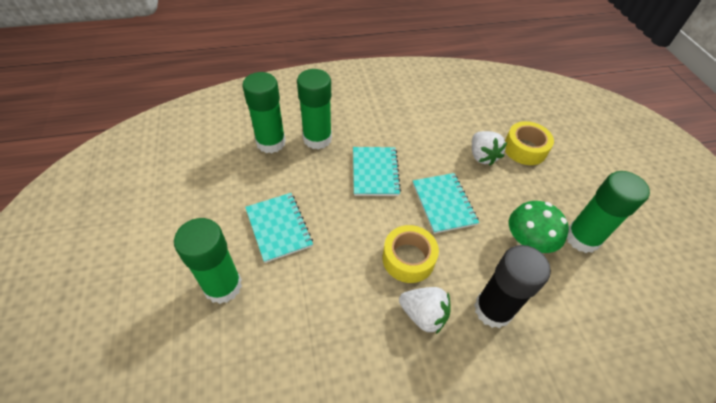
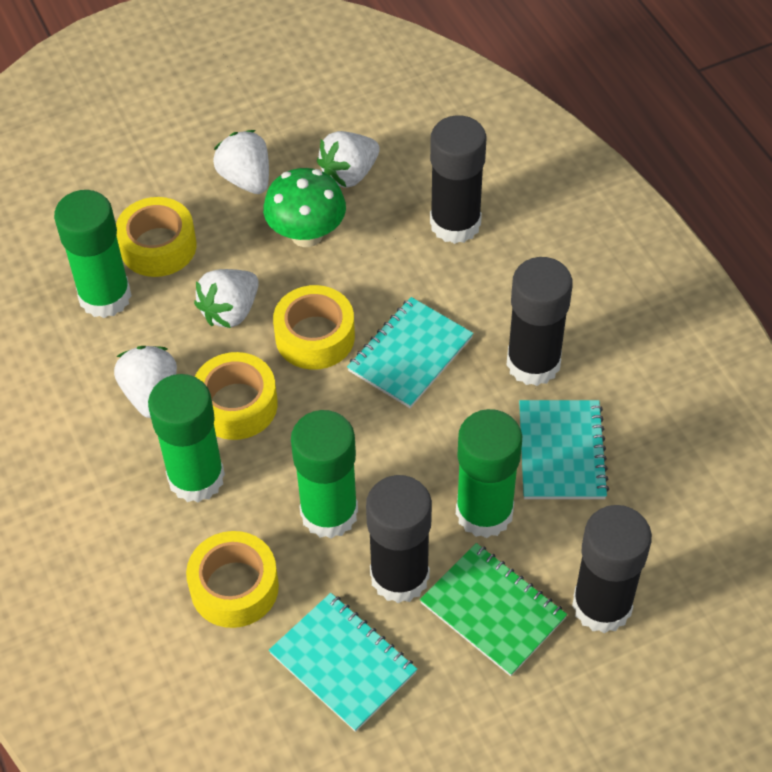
black glue stick: 1 -> 4
green notebook: 0 -> 1
white strawberry: 2 -> 4
yellow tape: 2 -> 4

